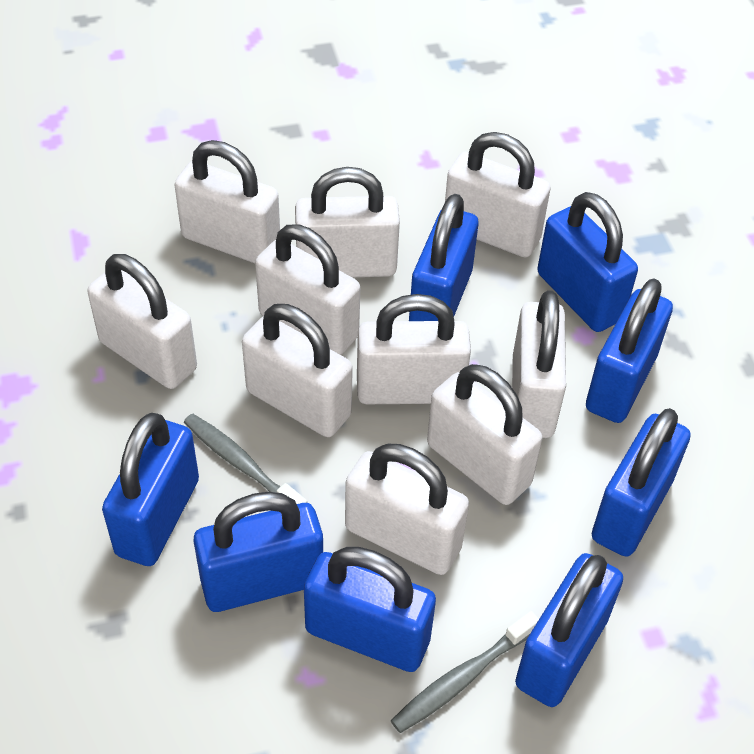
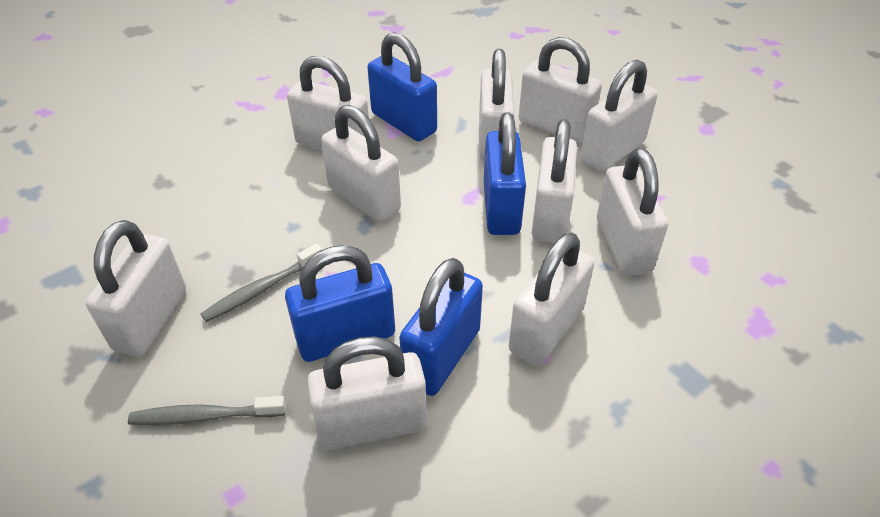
blue padlock: 8 -> 4

